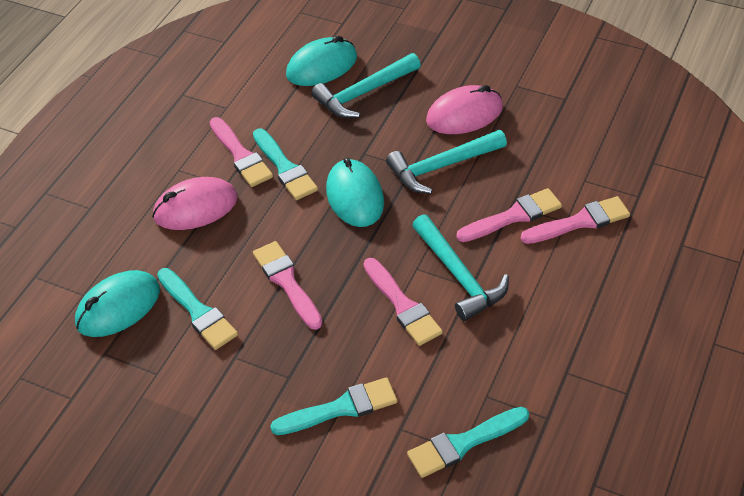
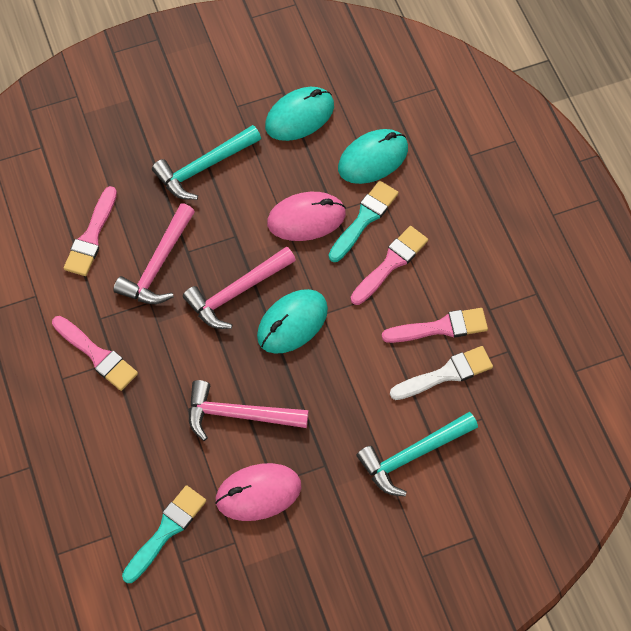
pink brush: 5 -> 4
pink hammer: 0 -> 3
turquoise brush: 4 -> 2
turquoise hammer: 3 -> 2
white brush: 0 -> 1

